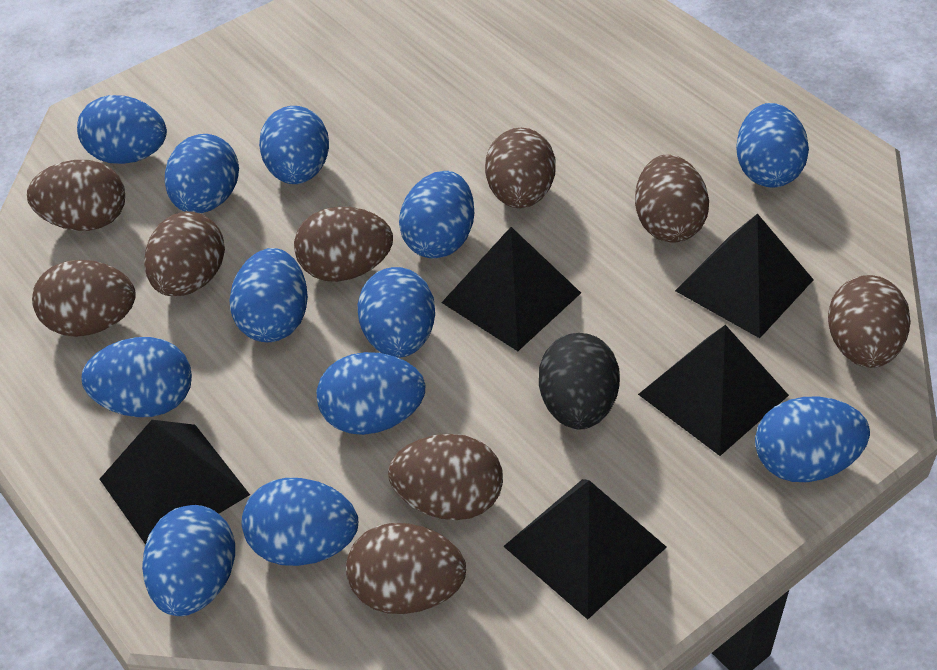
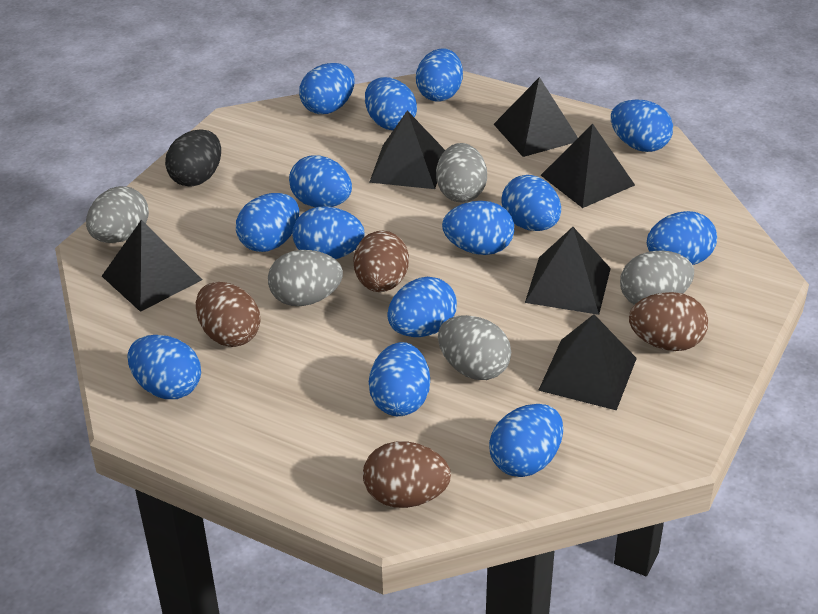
black pyramid: 5 -> 6
blue egg: 12 -> 14
brown egg: 9 -> 4
grey egg: 0 -> 5

